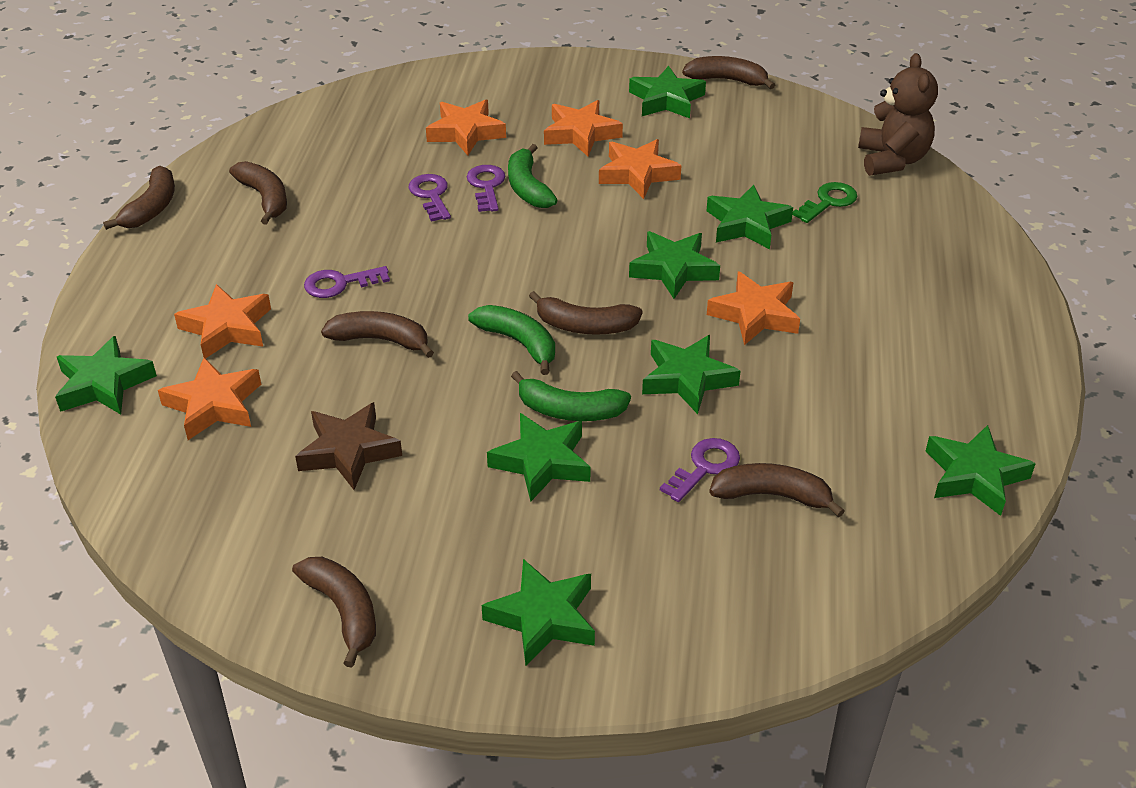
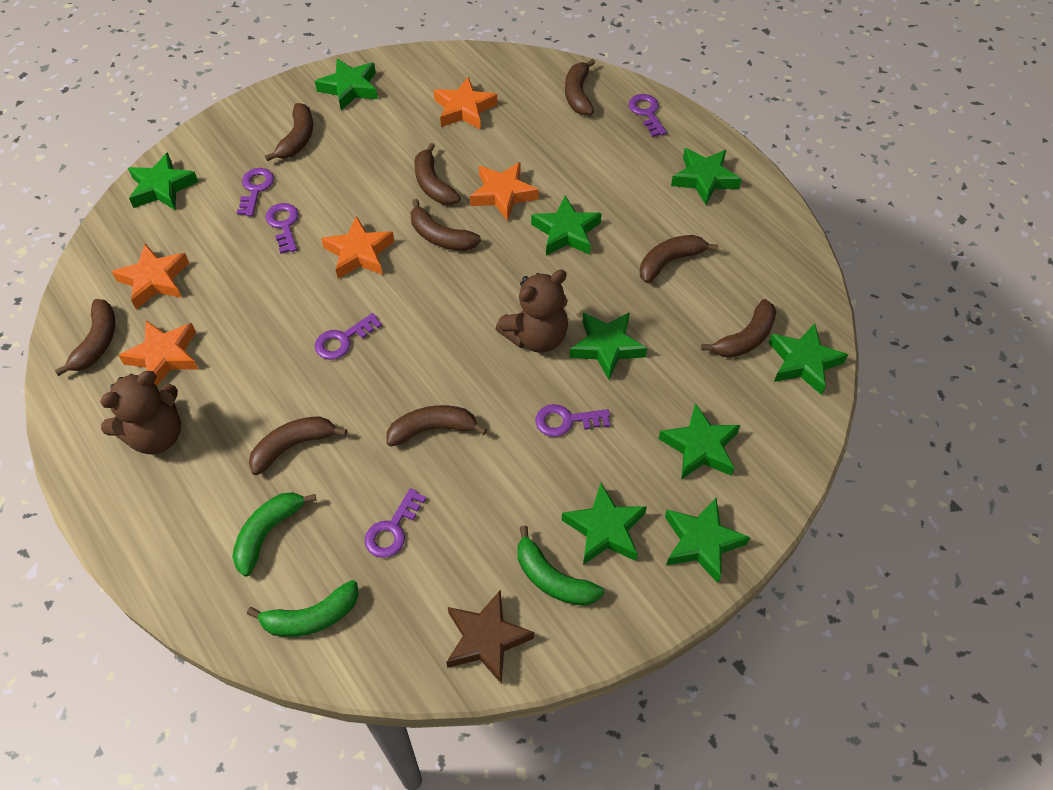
brown banana: 7 -> 9
brown teddy bear: 1 -> 2
green key: 1 -> 0
green star: 8 -> 9
orange star: 6 -> 5
purple key: 4 -> 6

